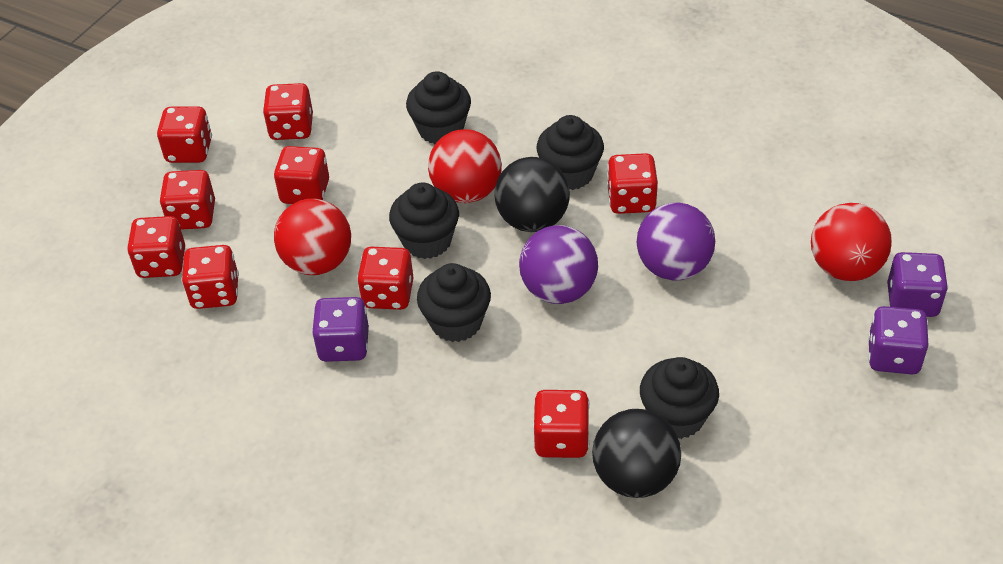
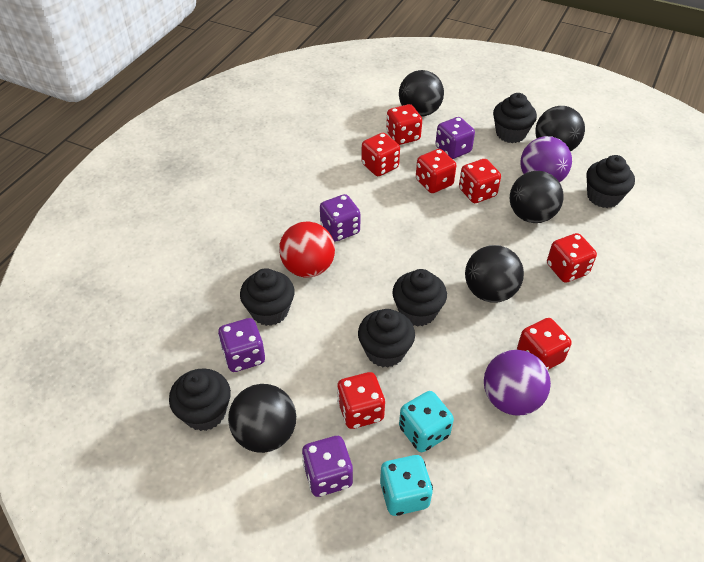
black ball: 2 -> 5
black cupcake: 5 -> 6
purple dice: 3 -> 4
red ball: 3 -> 1
red dice: 9 -> 7
turquoise dice: 0 -> 2

